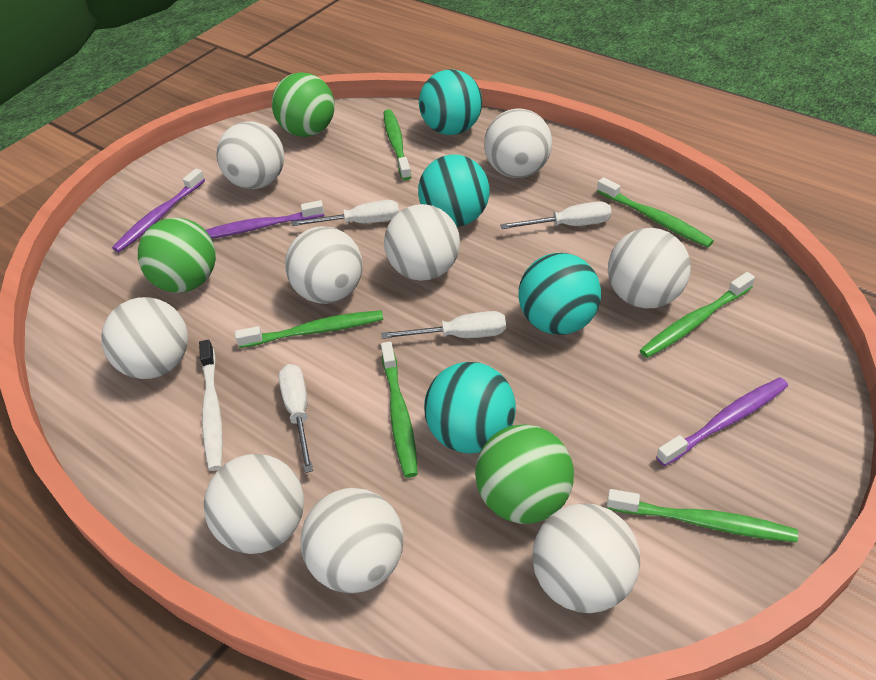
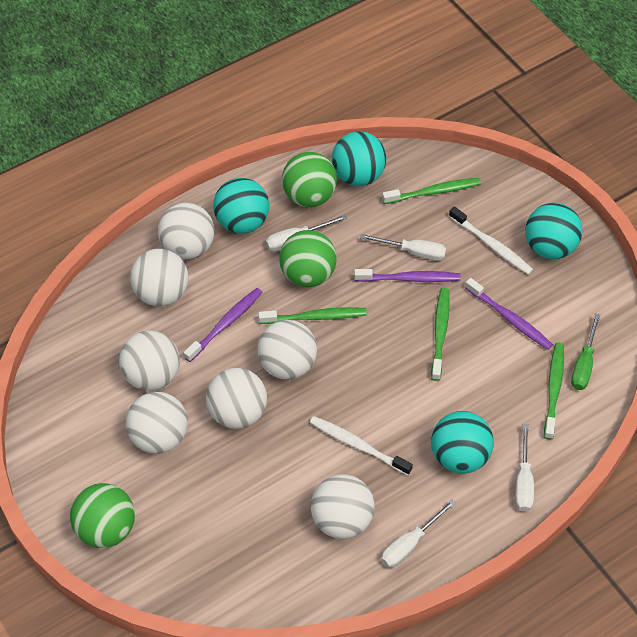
green screwdriver: 0 -> 1
green toothbrush: 6 -> 4
white ball: 9 -> 7
white toothbrush: 1 -> 2

